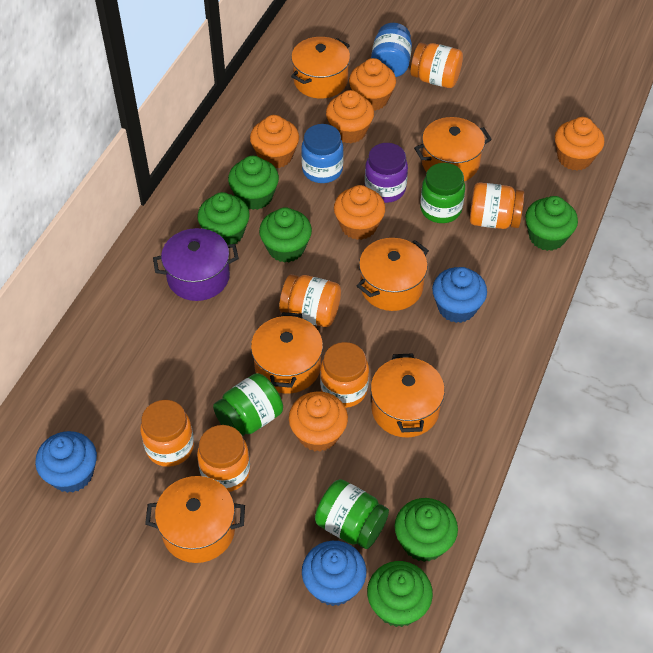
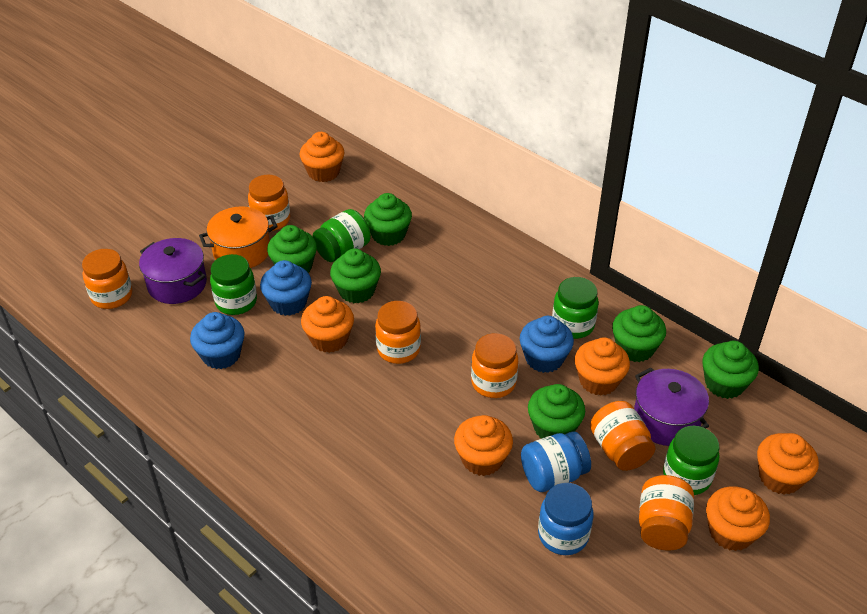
green jar: 3 -> 4
orange pot: 6 -> 1
purple jar: 1 -> 0
purple pot: 1 -> 2

